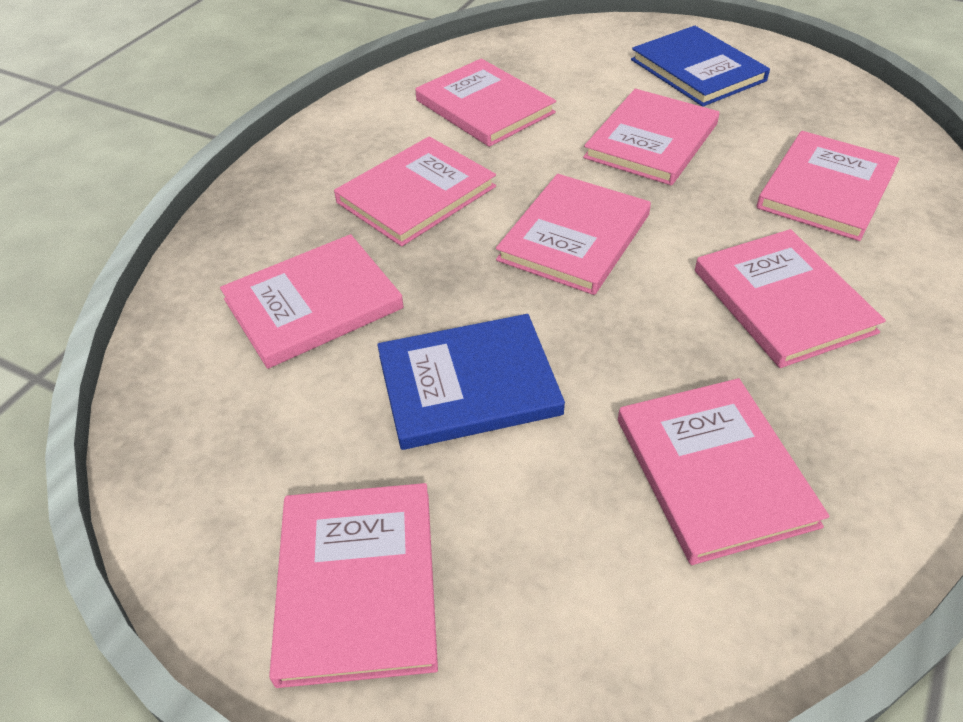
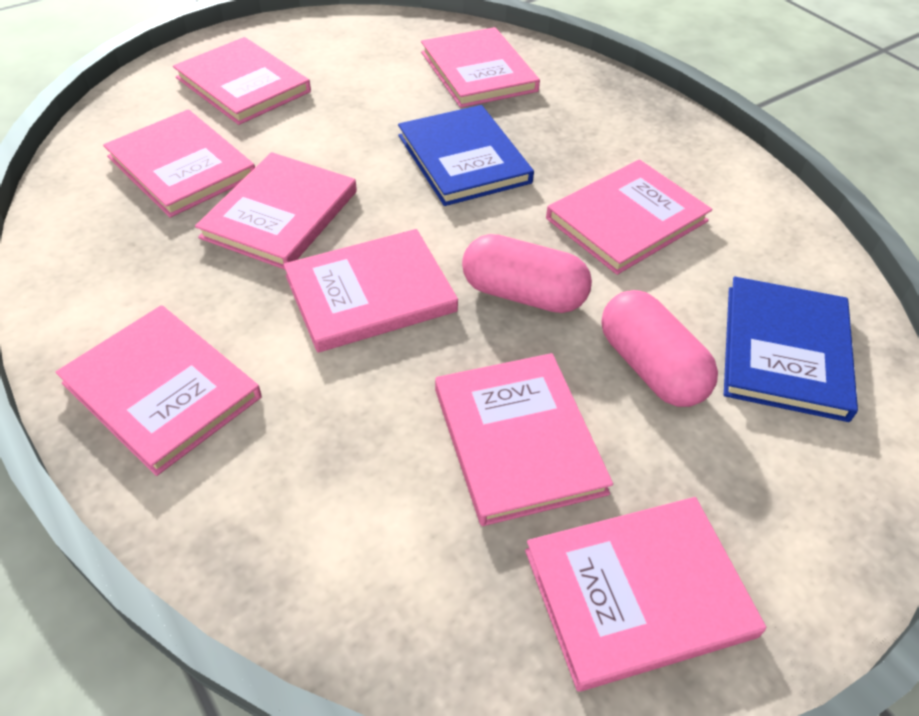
pink capsule: 0 -> 2

